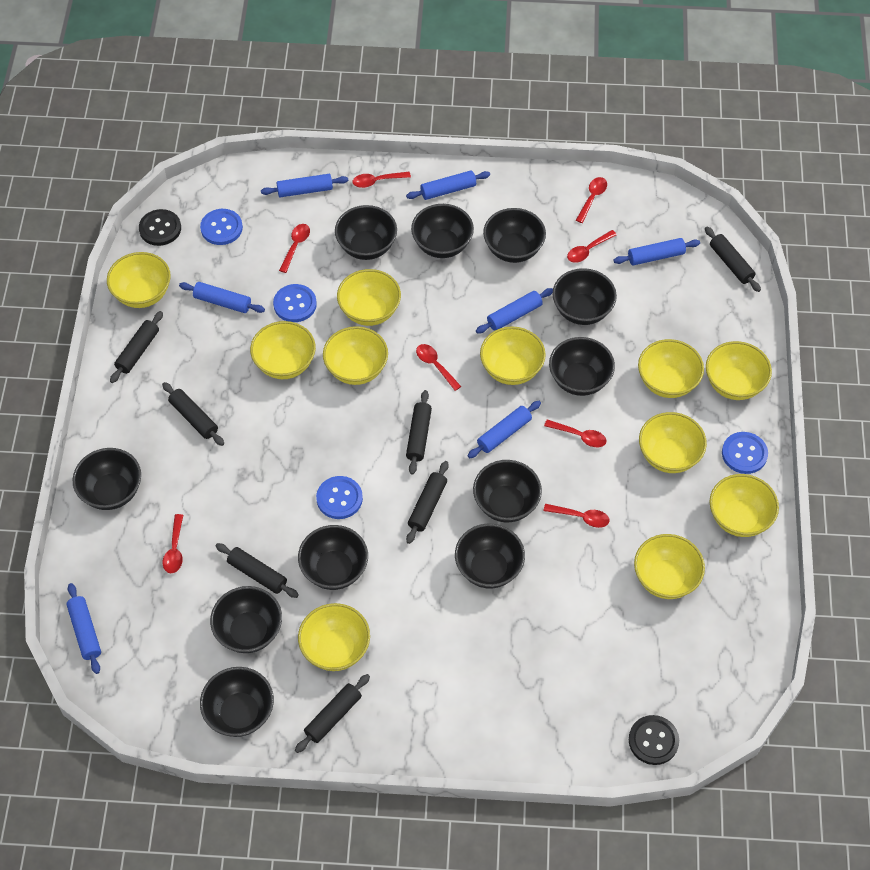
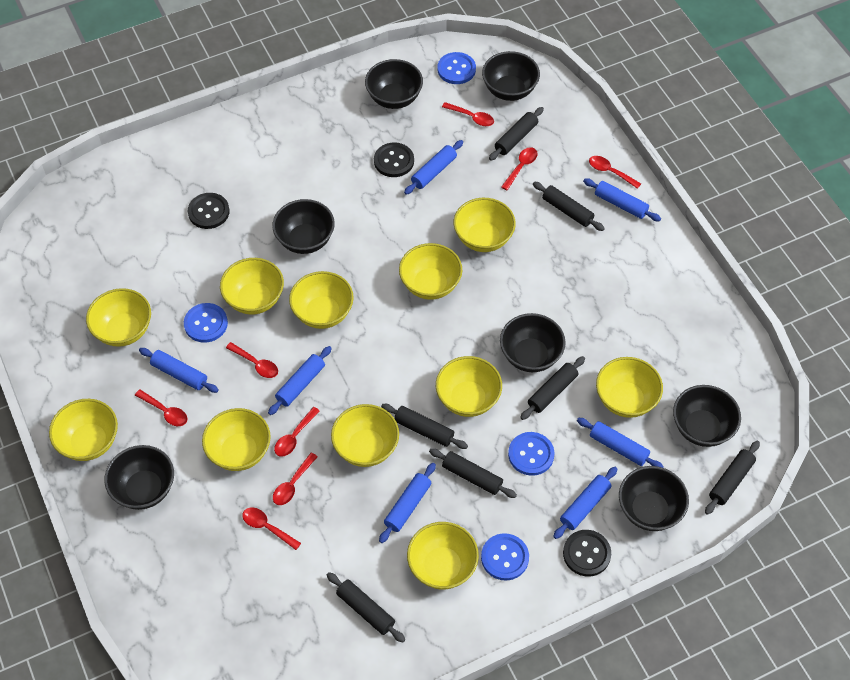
black bowl: 11 -> 7
black button: 2 -> 3

